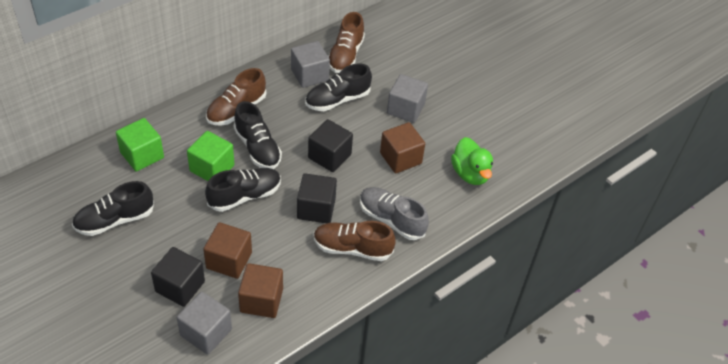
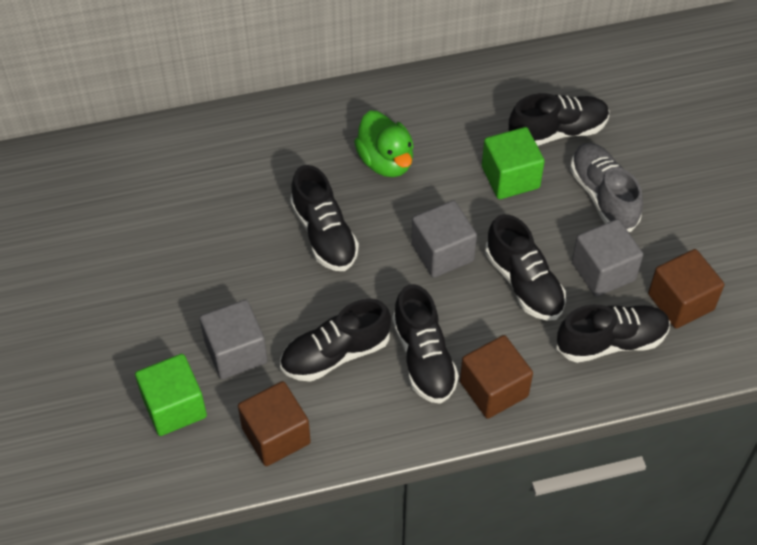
black cube: 3 -> 0
black shoe: 4 -> 6
brown shoe: 3 -> 0

